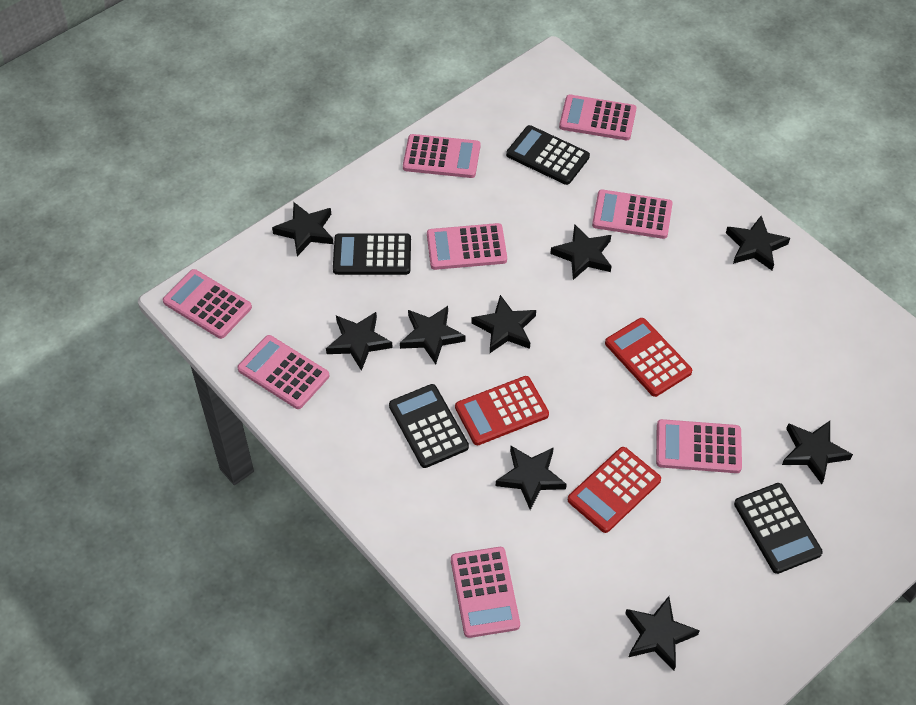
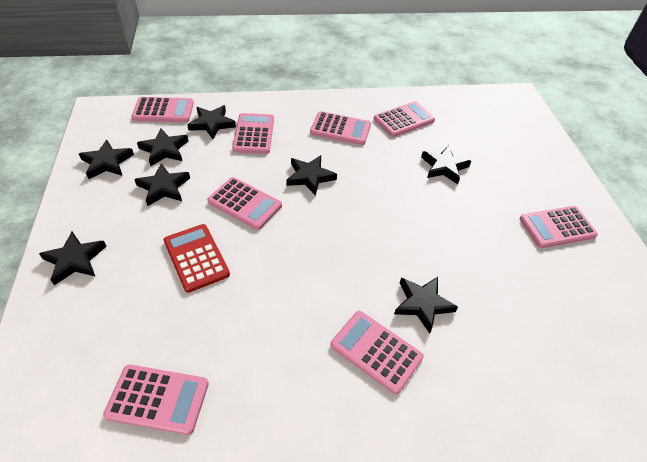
black calculator: 4 -> 0
black star: 9 -> 8
red calculator: 3 -> 1

